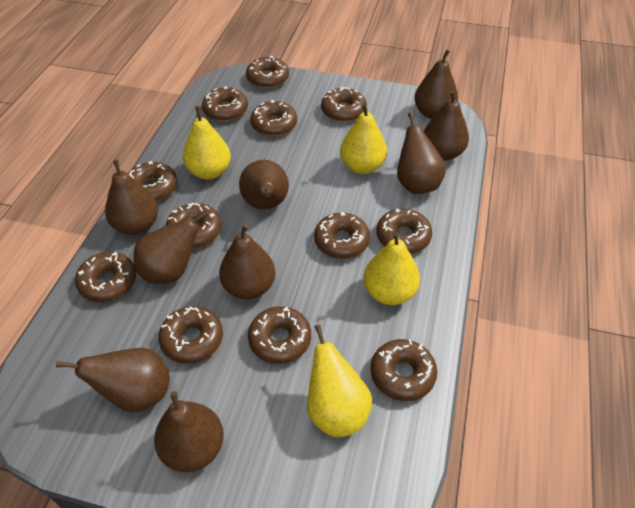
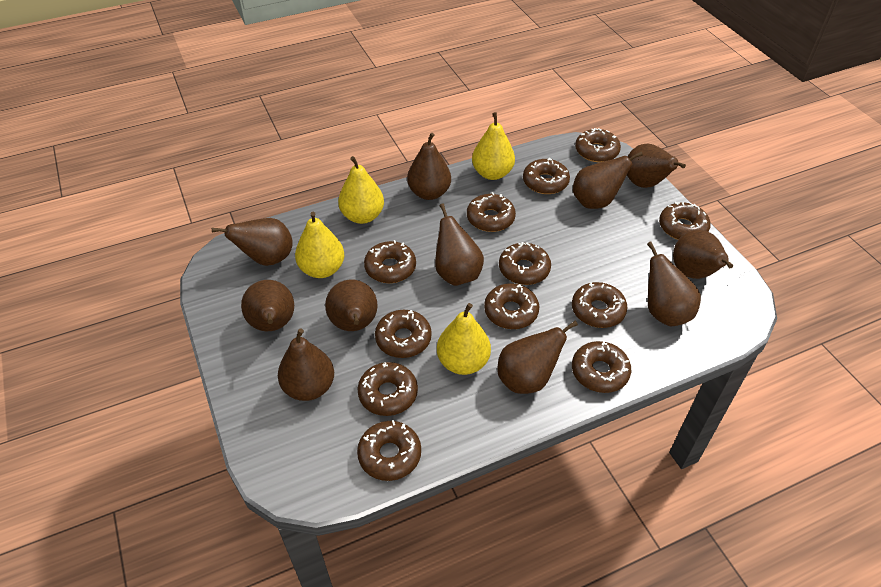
brown pear: 9 -> 11

